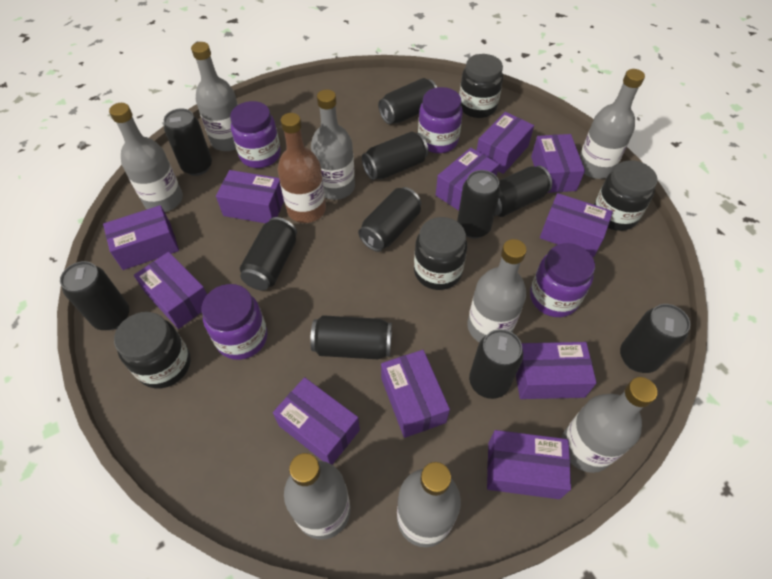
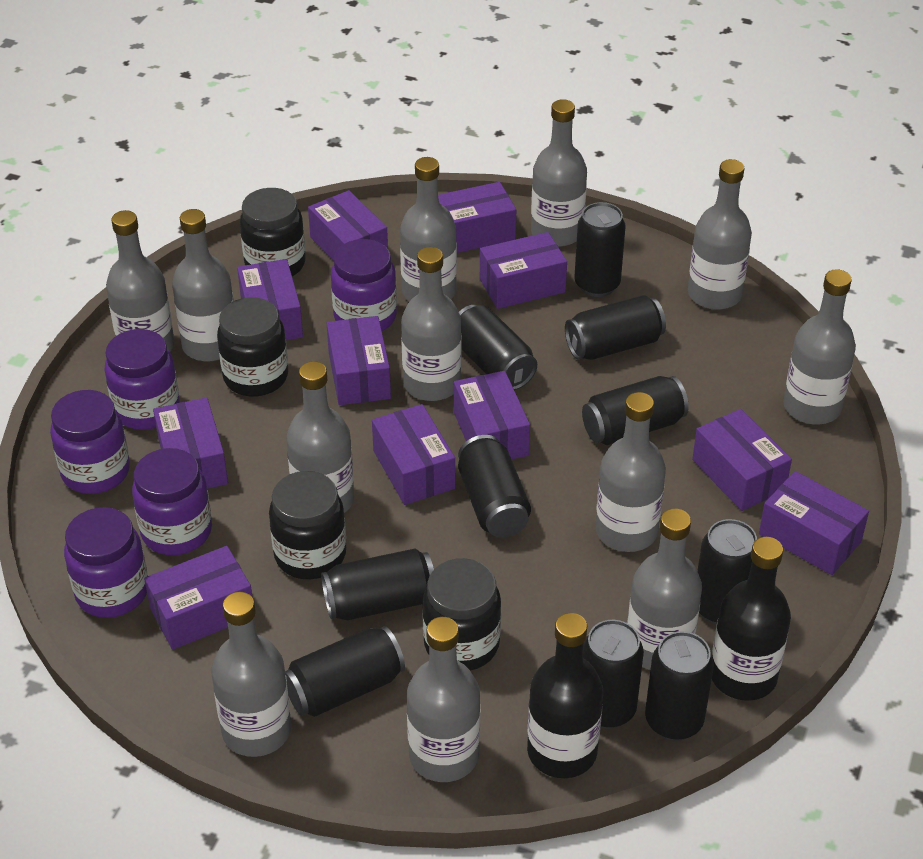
black bottle: 0 -> 2
black can: 11 -> 10
brown bottle: 1 -> 0
grey bottle: 8 -> 12
purple jar: 4 -> 5

